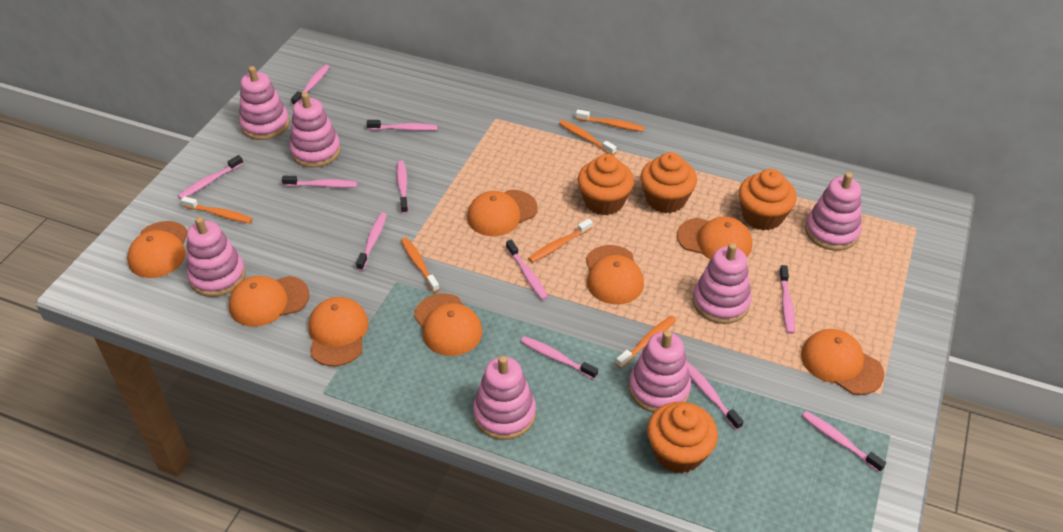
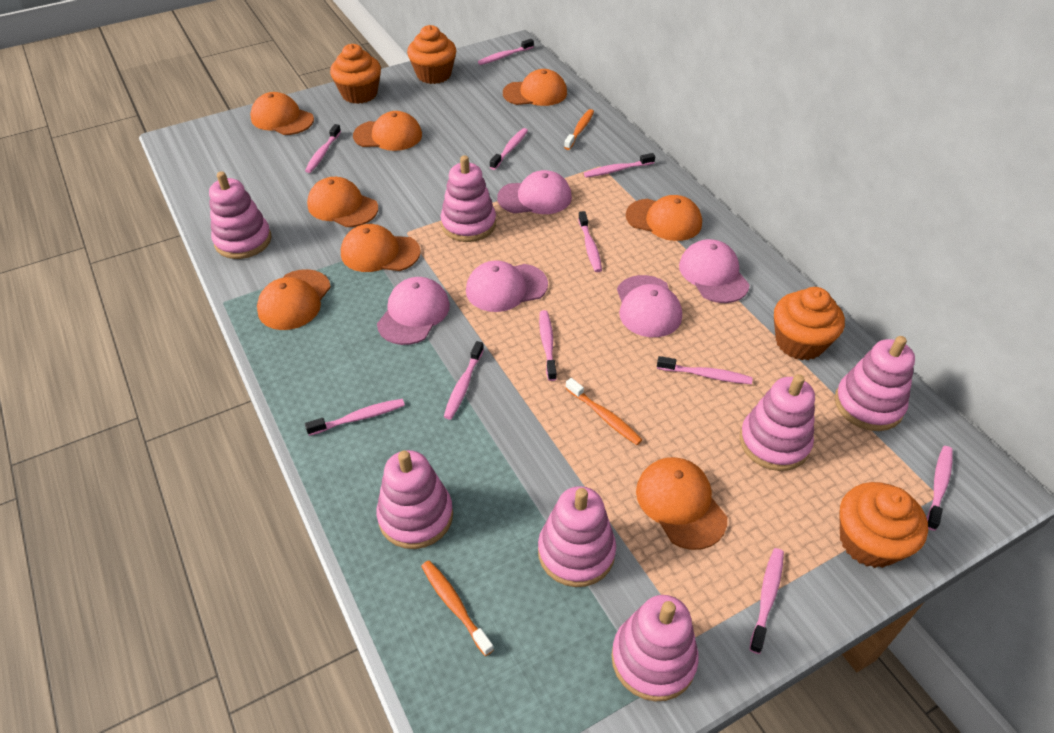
orange toothbrush: 6 -> 3
pink cap: 0 -> 5

